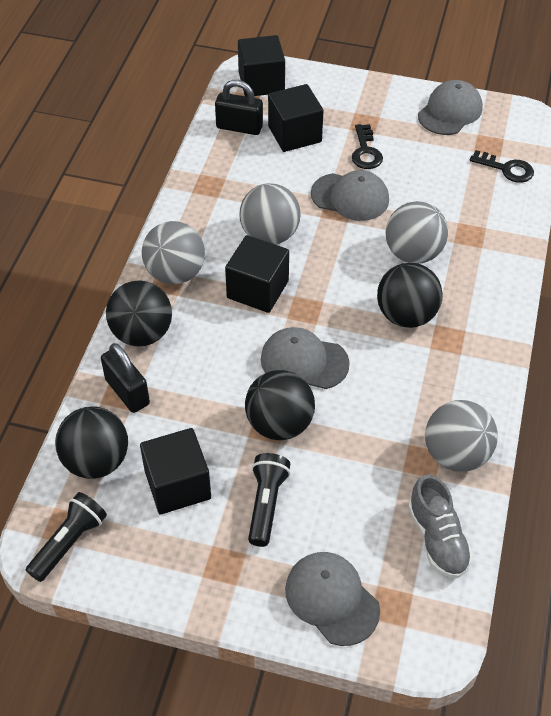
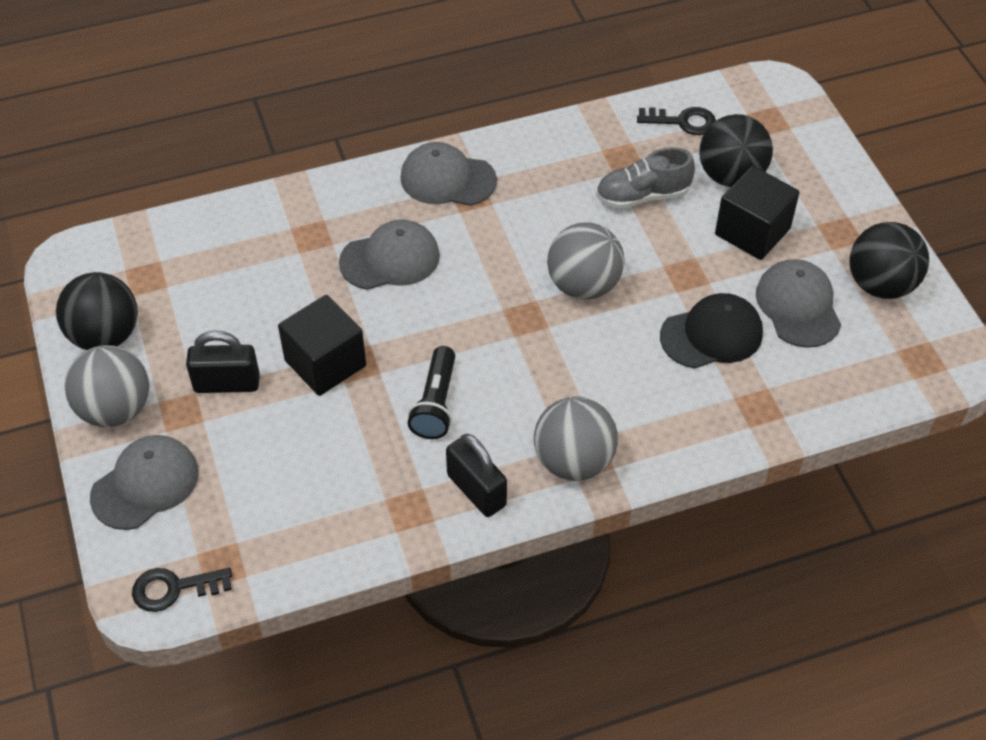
black ball: 4 -> 3
black cap: 0 -> 1
black cube: 4 -> 2
black flashlight: 2 -> 1
grey ball: 4 -> 3

